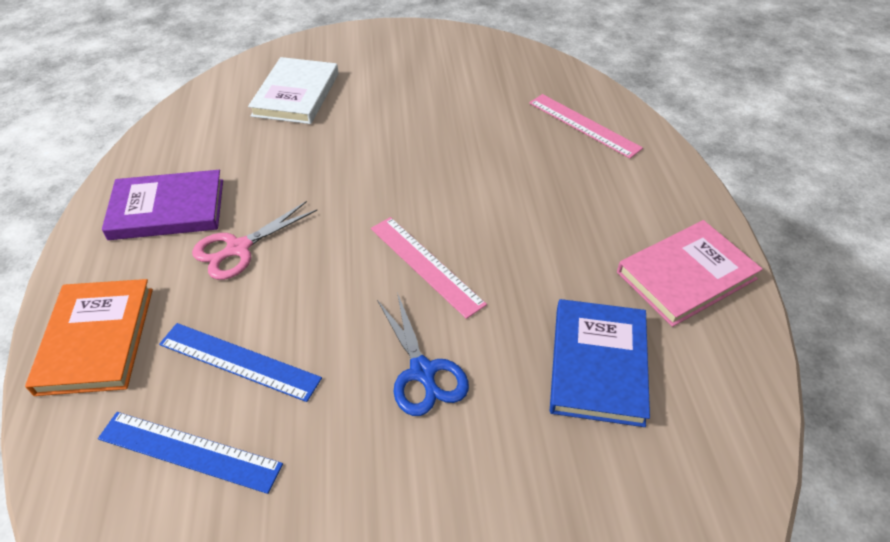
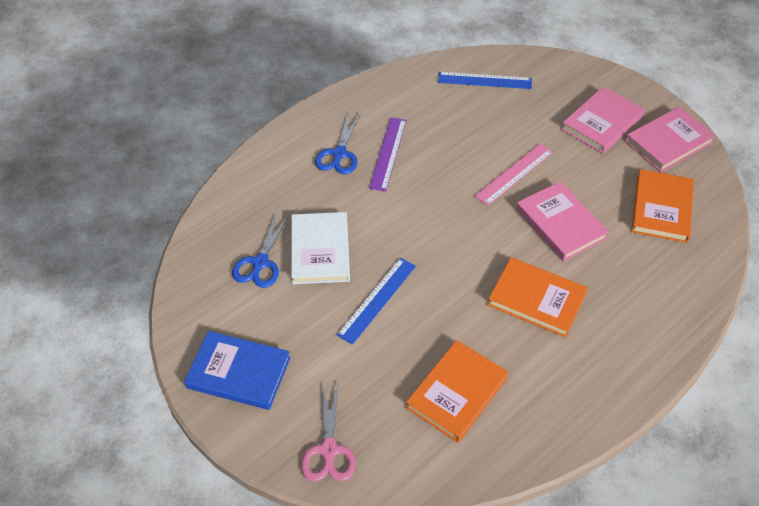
blue scissors: 1 -> 2
orange book: 1 -> 3
pink book: 1 -> 3
pink ruler: 2 -> 1
purple book: 1 -> 0
purple ruler: 0 -> 1

